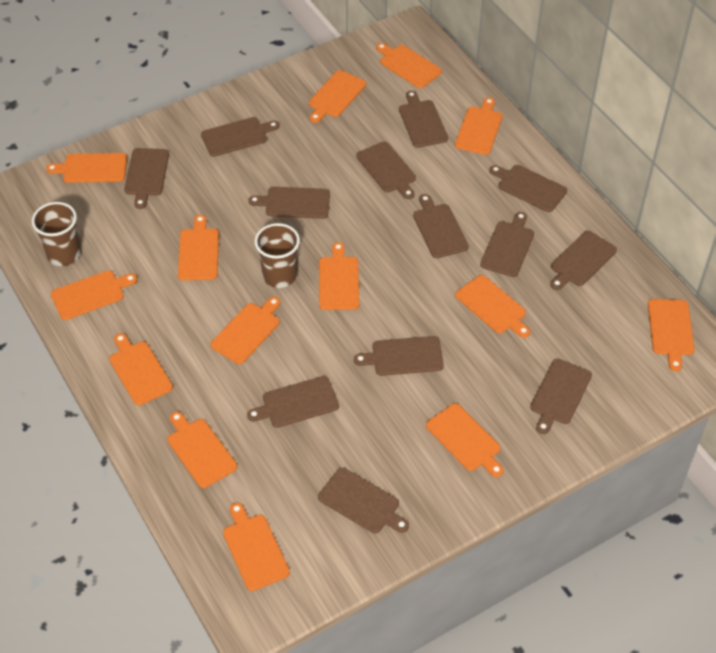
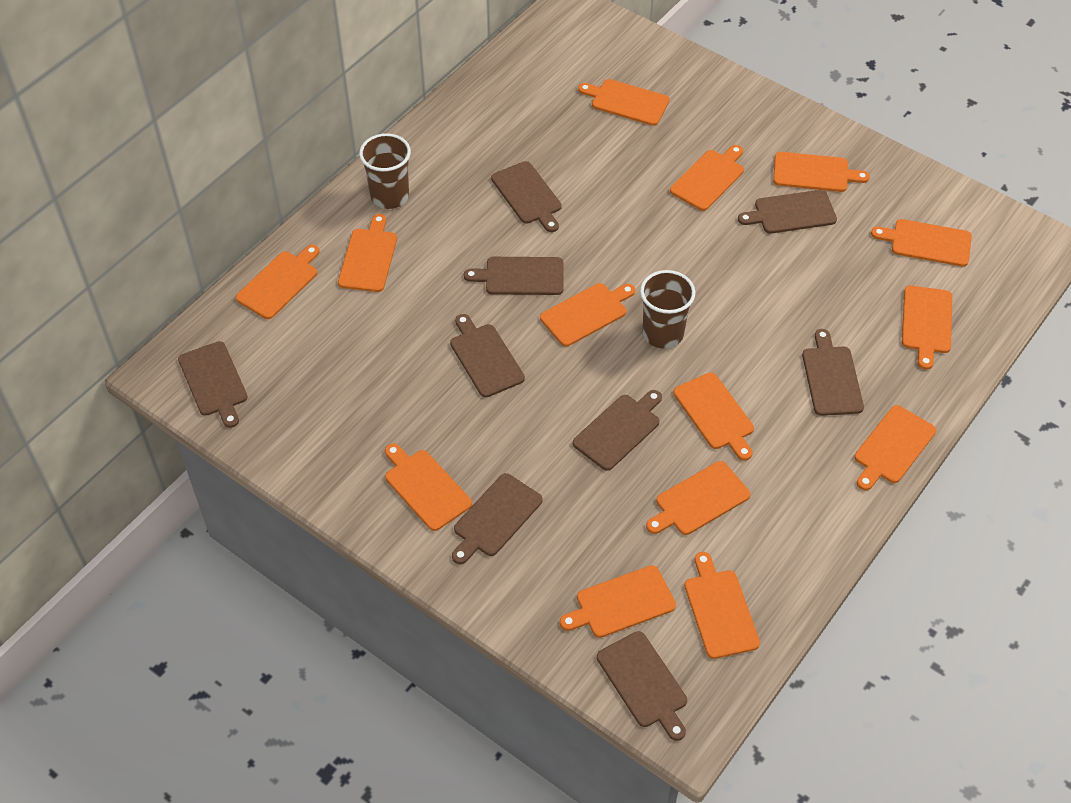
brown cutting board: 13 -> 9

